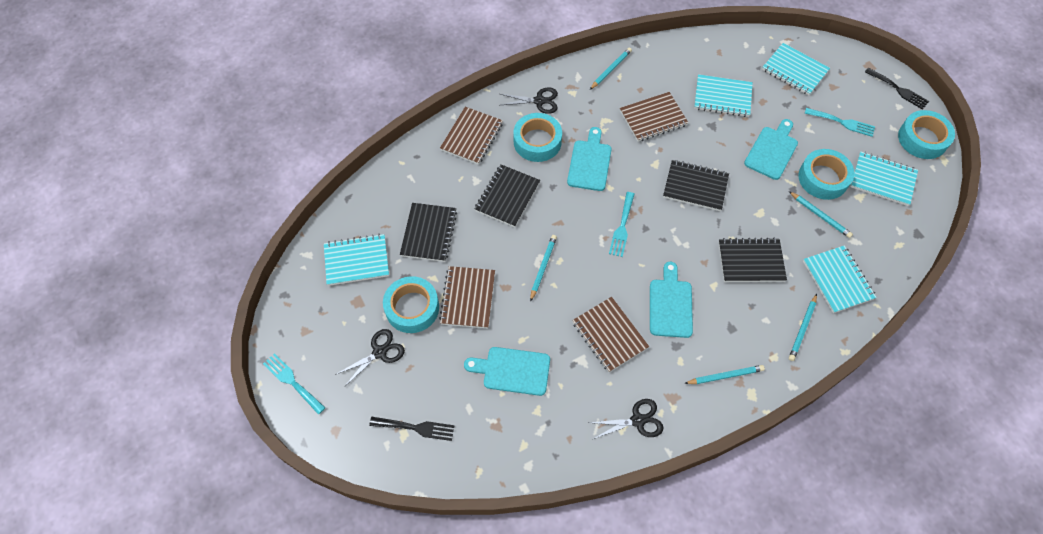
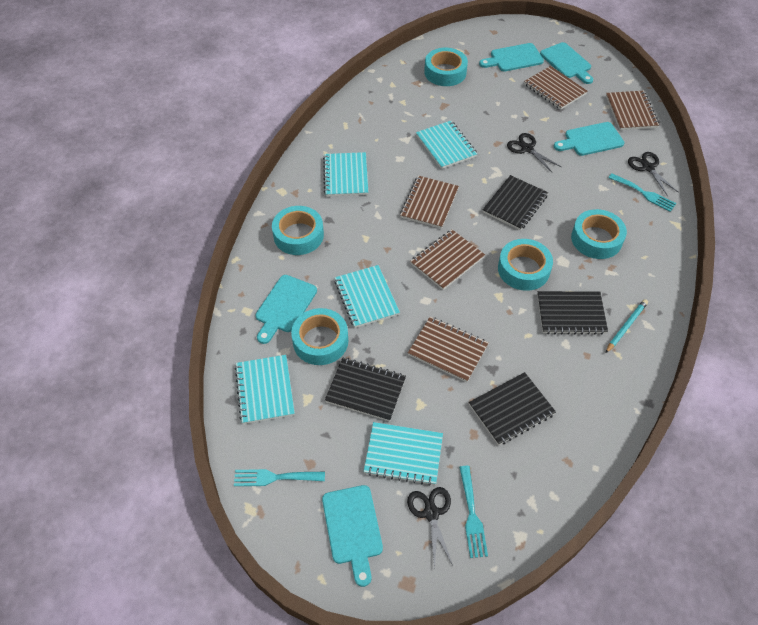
black fork: 2 -> 0
brown notebook: 4 -> 5
turquoise cutting board: 4 -> 5
turquoise pencil: 5 -> 1
turquoise tape: 4 -> 5

